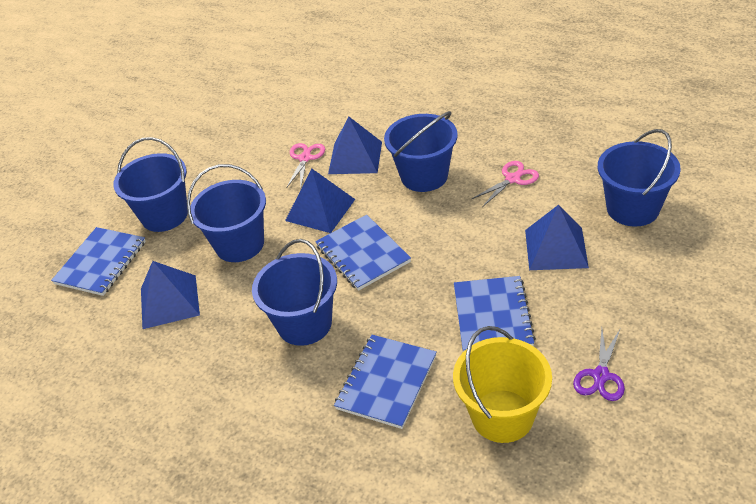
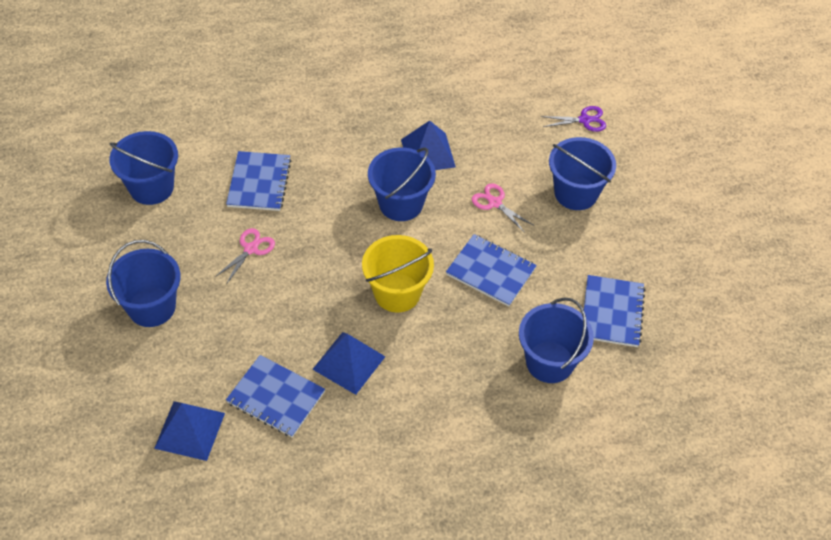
blue pyramid: 4 -> 3

